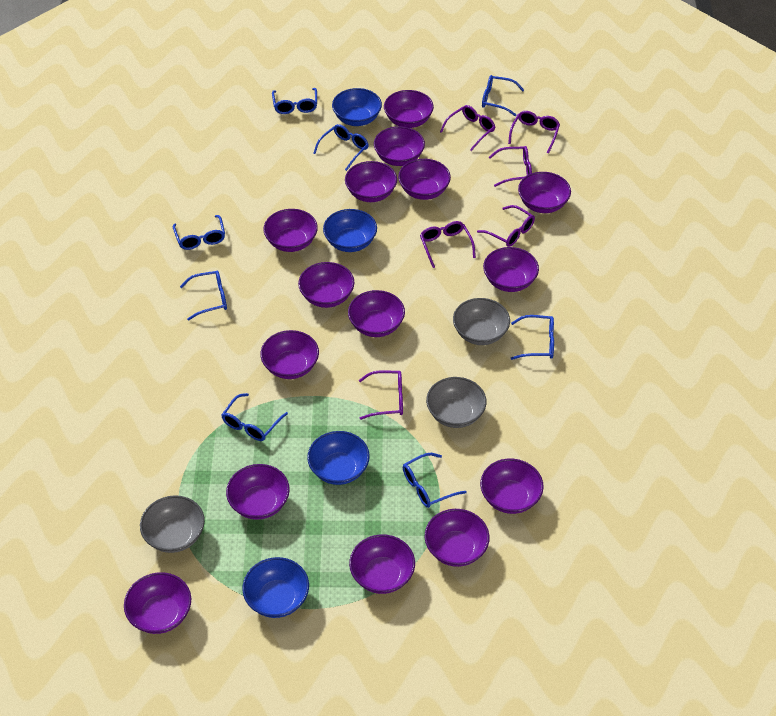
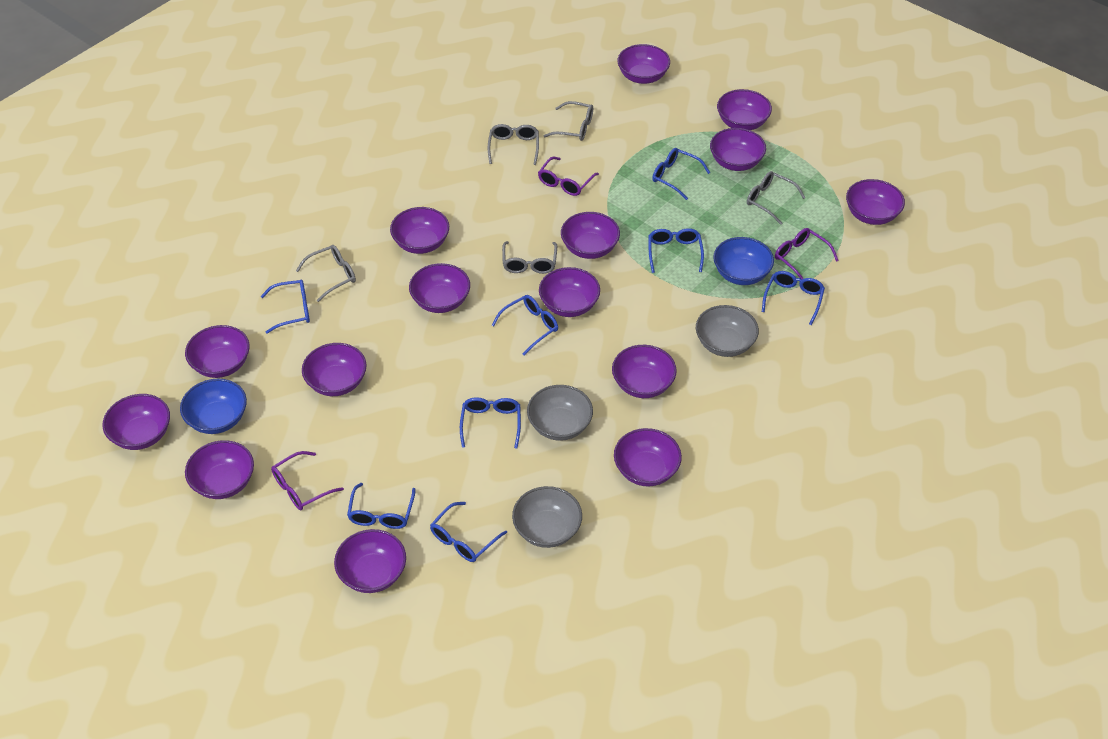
blue bowl: 4 -> 2
grey glasses: 0 -> 5
purple glasses: 6 -> 3

